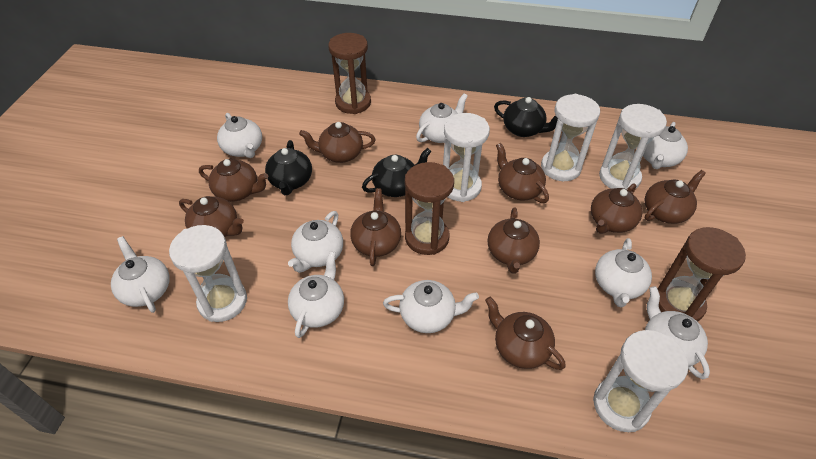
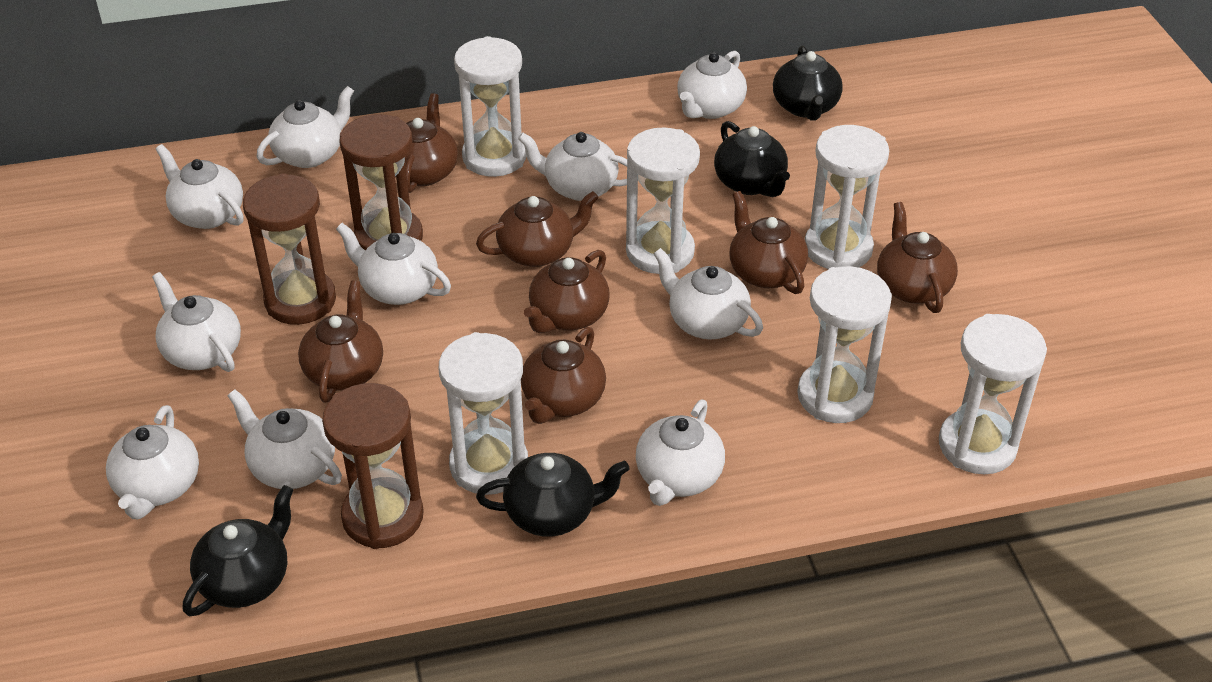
black teapot: 3 -> 4
brown teapot: 9 -> 7
white hourglass: 5 -> 6
white teapot: 9 -> 10

